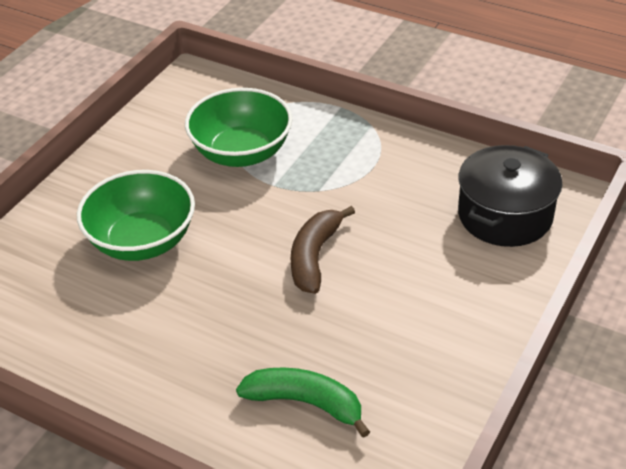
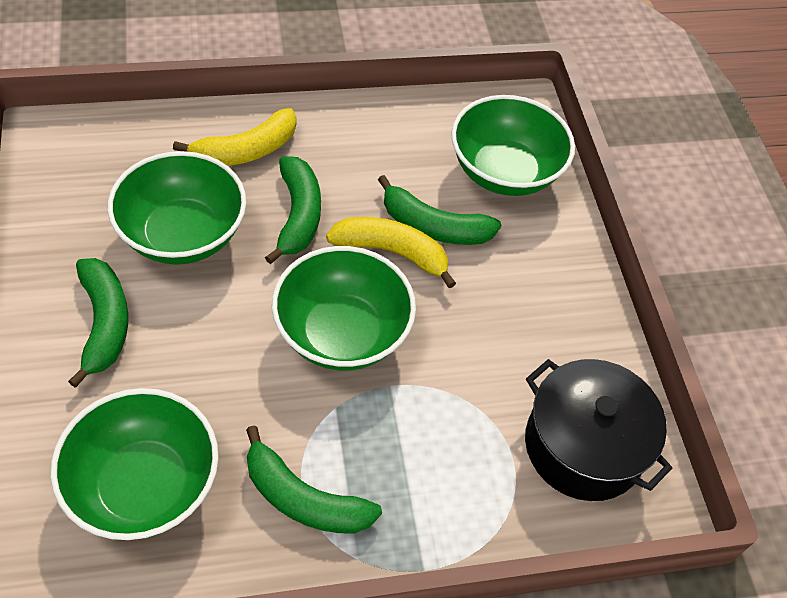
brown banana: 1 -> 0
green banana: 1 -> 4
green bowl: 2 -> 4
yellow banana: 0 -> 2

